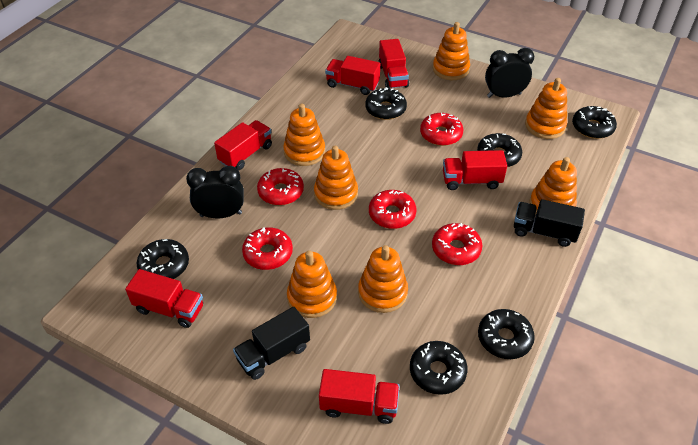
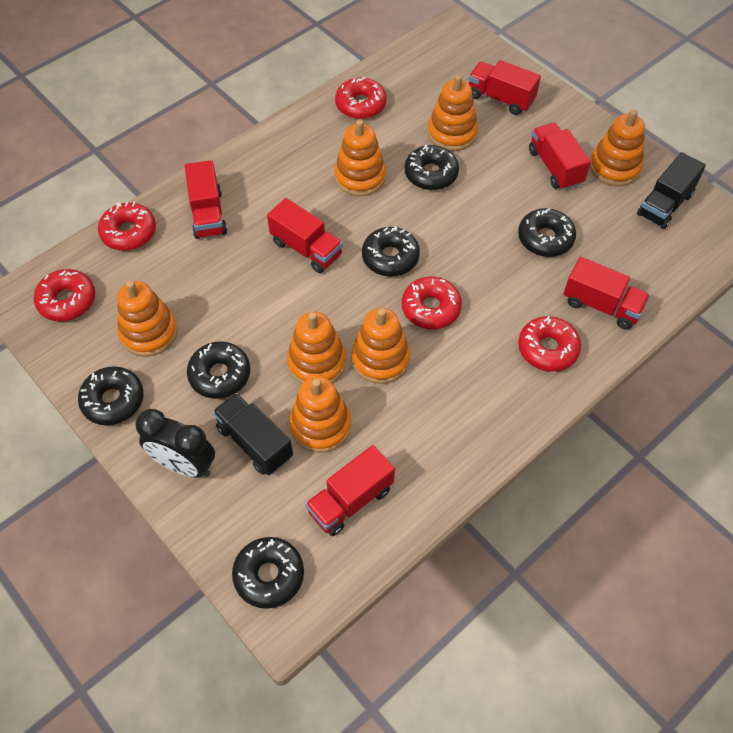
black clock: 2 -> 1

